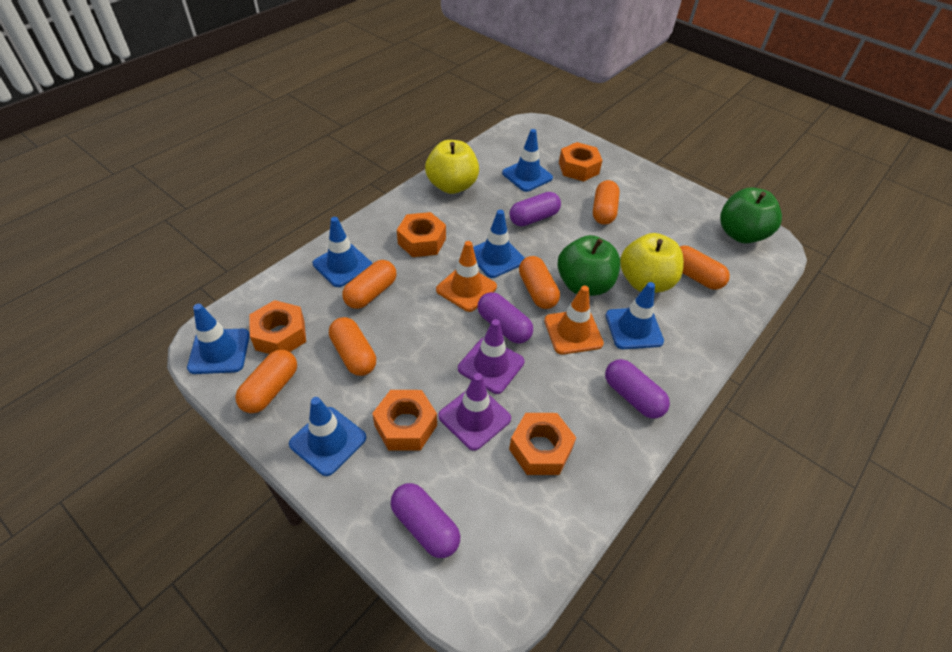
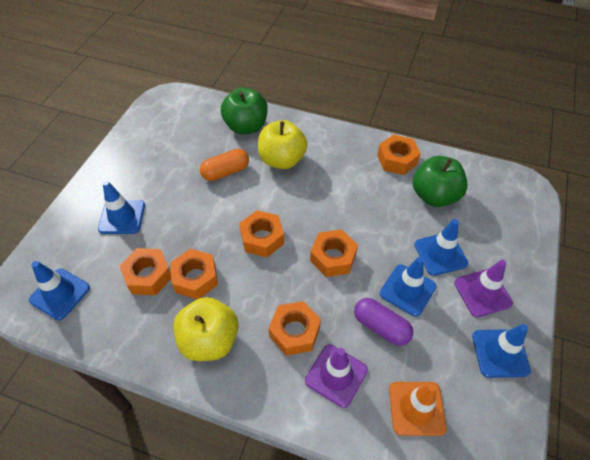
blue traffic cone: 6 -> 5
orange capsule: 6 -> 1
orange nut: 5 -> 6
orange traffic cone: 2 -> 1
purple capsule: 4 -> 1

